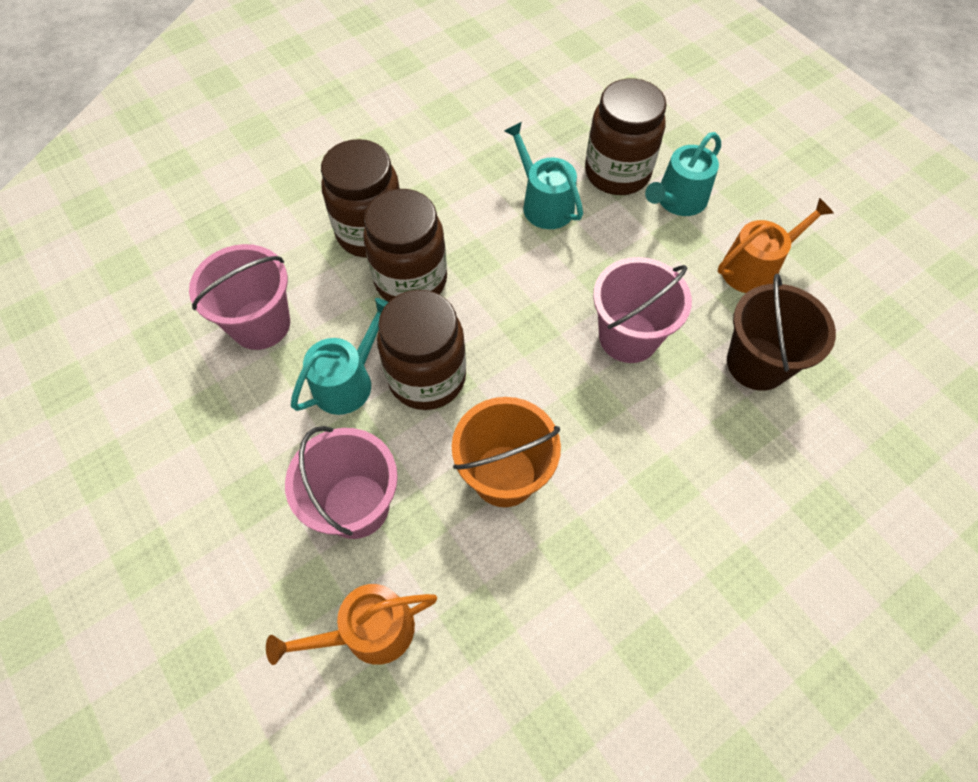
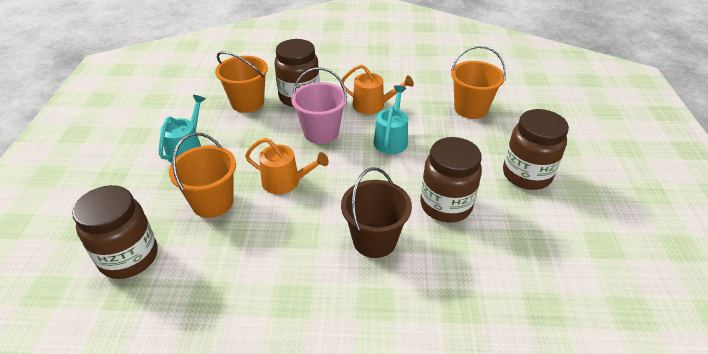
orange bucket: 1 -> 3
pink bucket: 3 -> 1
turquoise watering can: 3 -> 2

